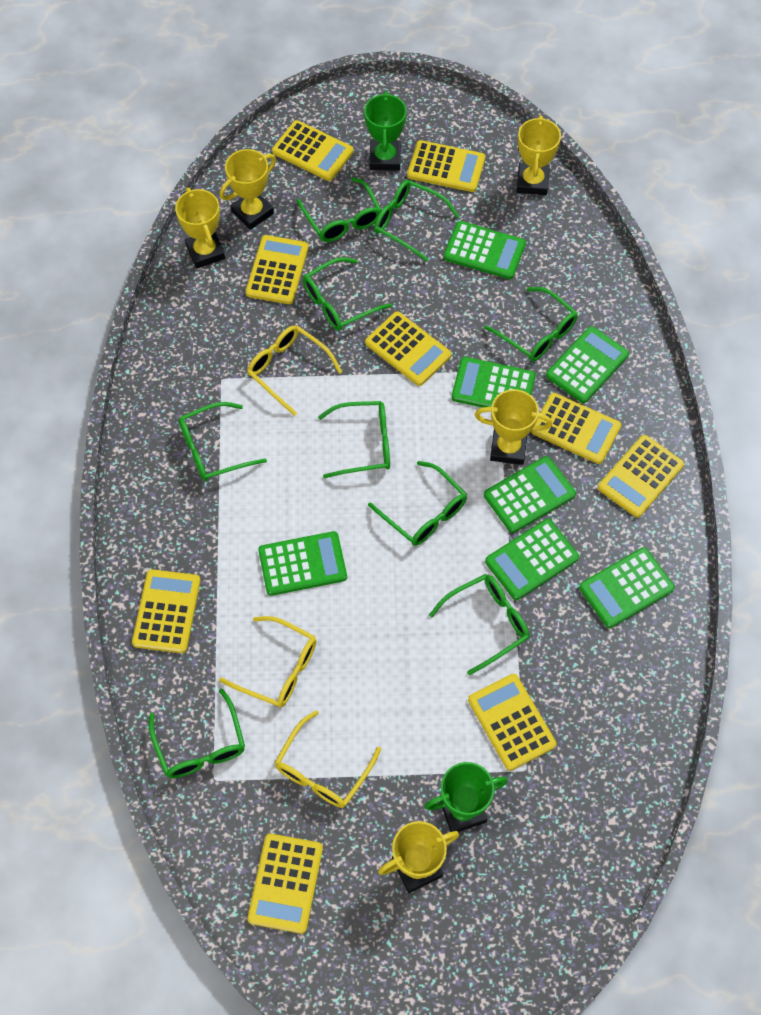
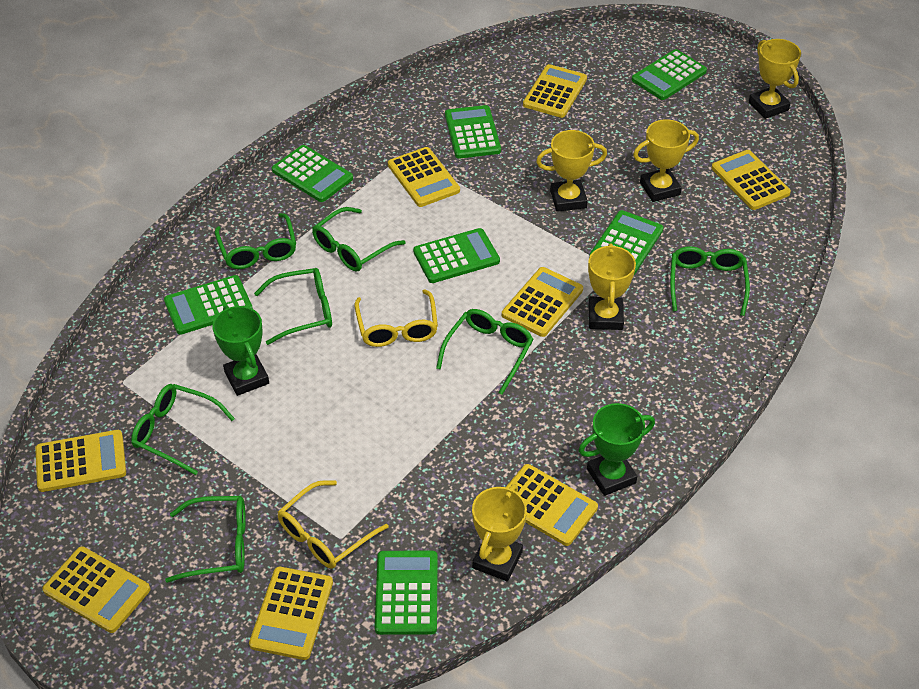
green glasses: 9 -> 7
yellow calculator: 9 -> 8
yellow glasses: 3 -> 2

